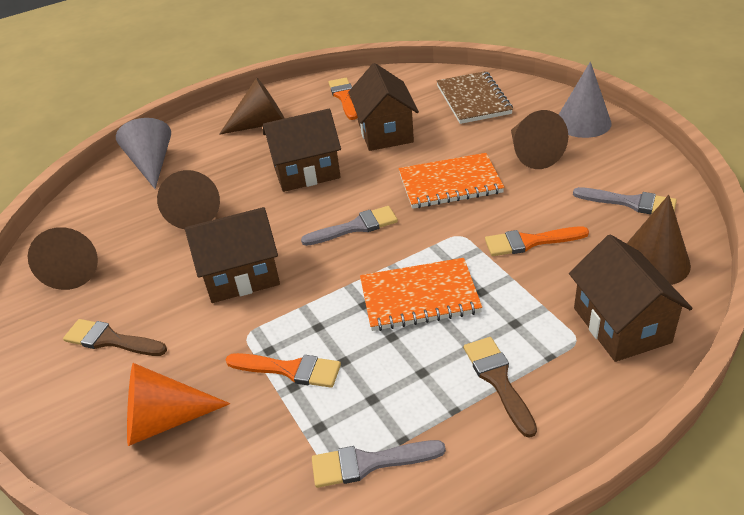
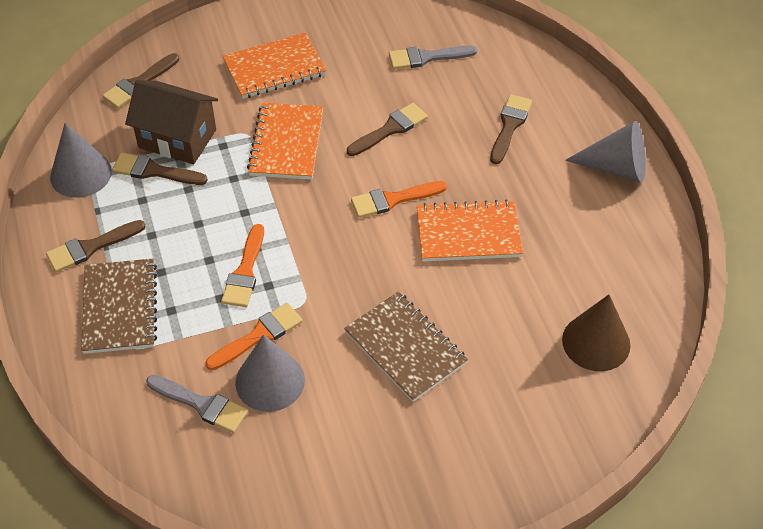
brown brush: 2 -> 5
brown cone: 5 -> 1
brown house: 4 -> 1
brown notebook: 1 -> 2
grey brush: 3 -> 2
grey cone: 2 -> 3
orange cone: 1 -> 0
orange notebook: 2 -> 3

